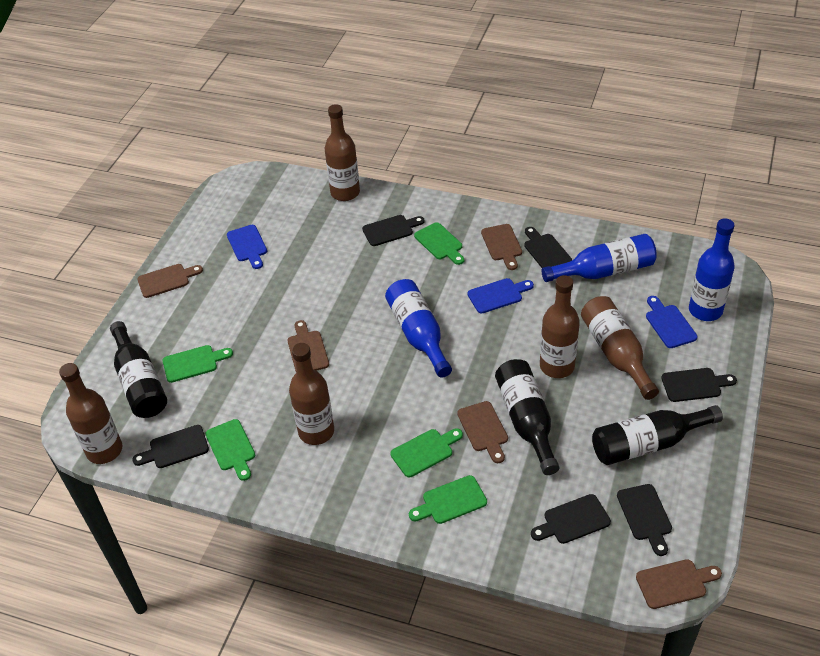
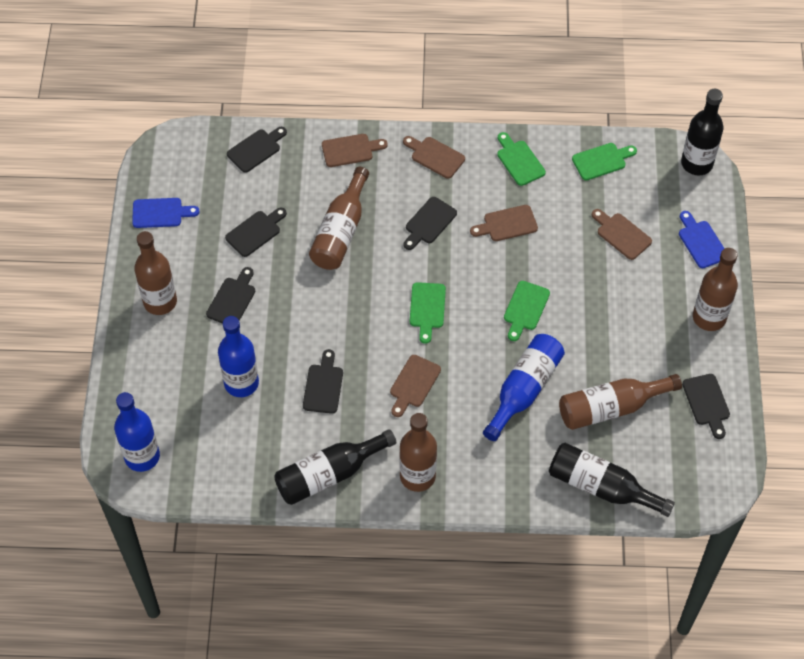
blue cutting board: 3 -> 2
green cutting board: 5 -> 4

